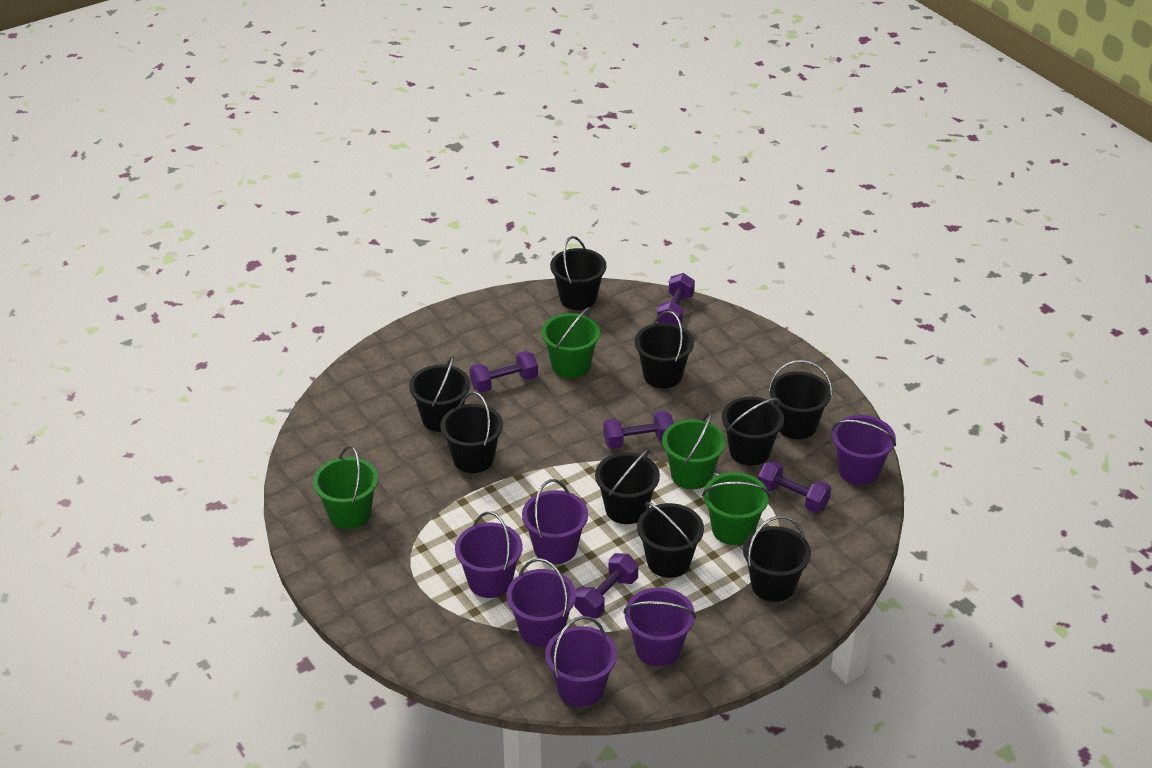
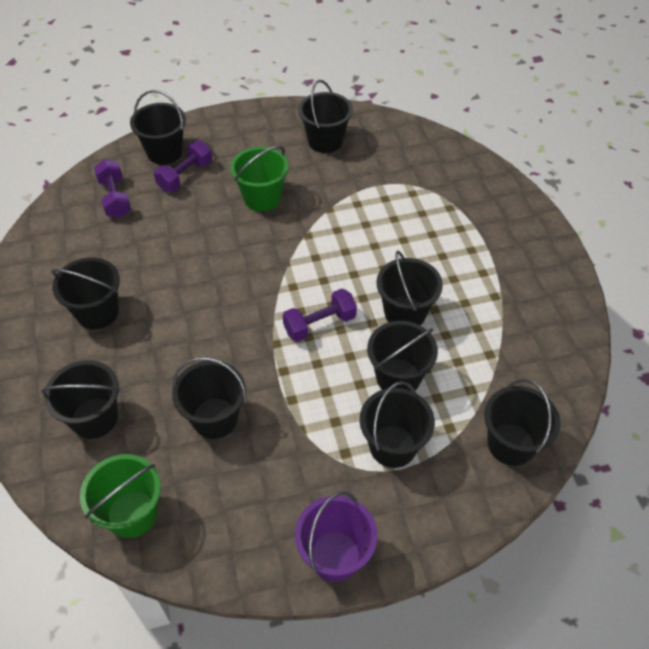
green bucket: 4 -> 2
purple bucket: 6 -> 1
purple dumbbell: 5 -> 3

